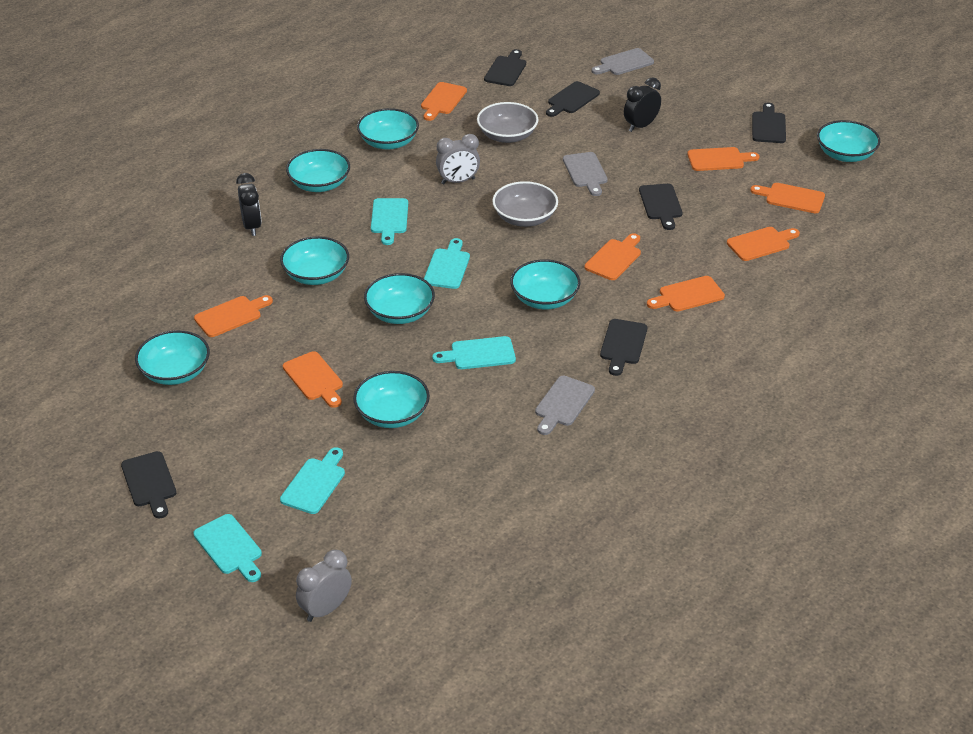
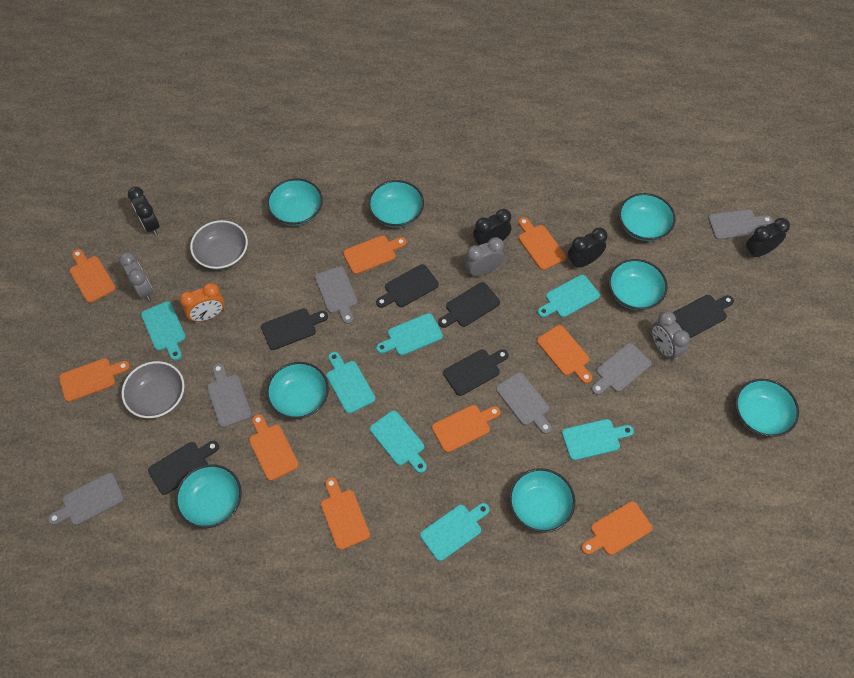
black clock: 2 -> 4
grey clock: 2 -> 3
grey cutting board: 3 -> 6
orange clock: 0 -> 1
orange cutting board: 8 -> 9
turquoise cutting board: 5 -> 7

